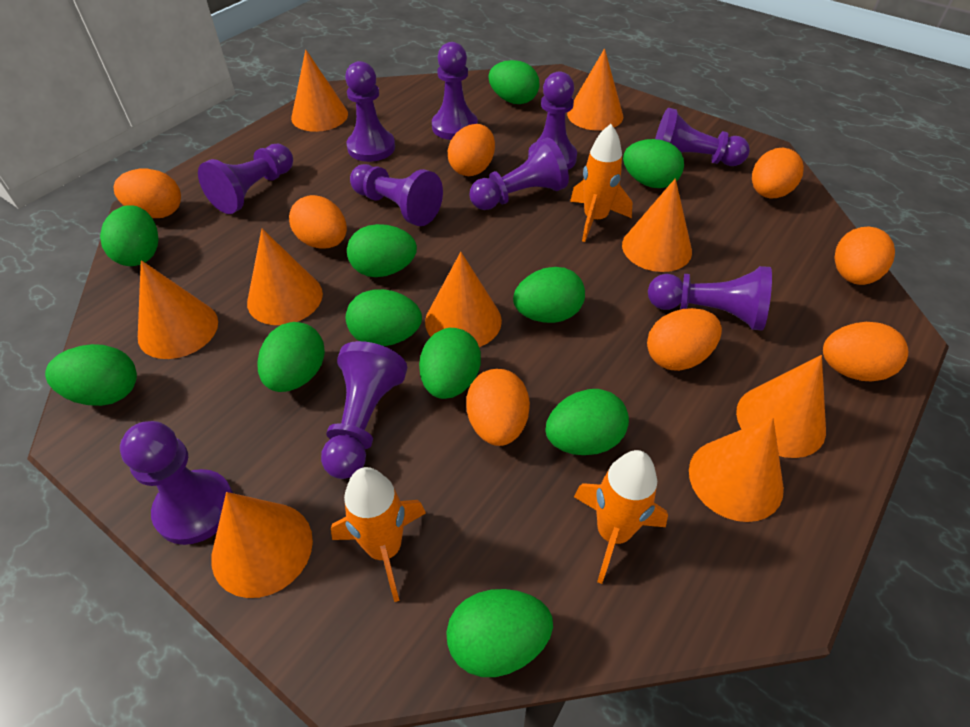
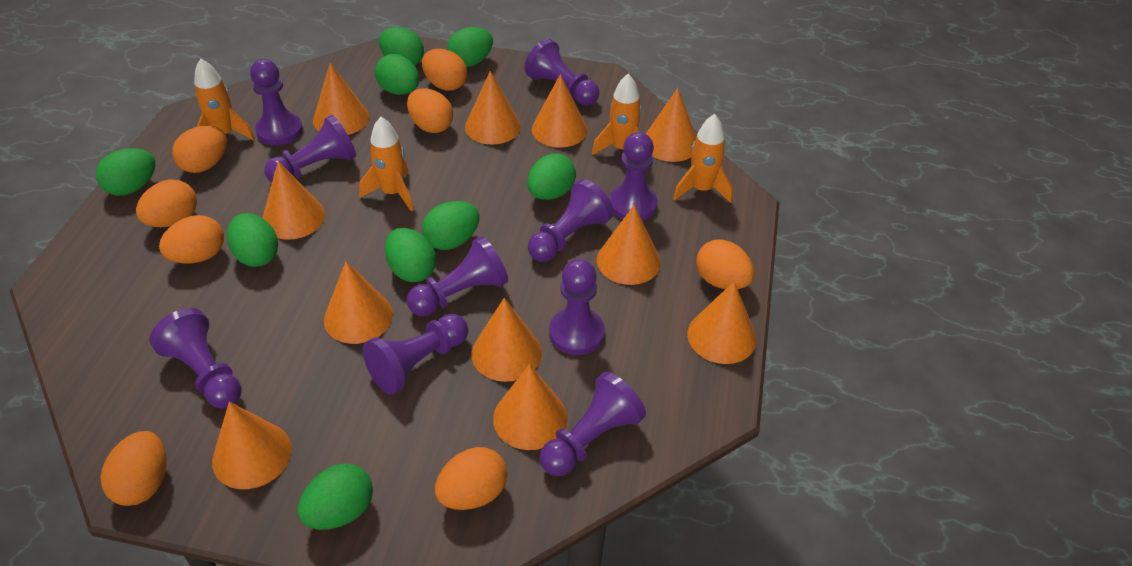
green egg: 11 -> 9
orange cone: 9 -> 11
orange rocket: 3 -> 4

